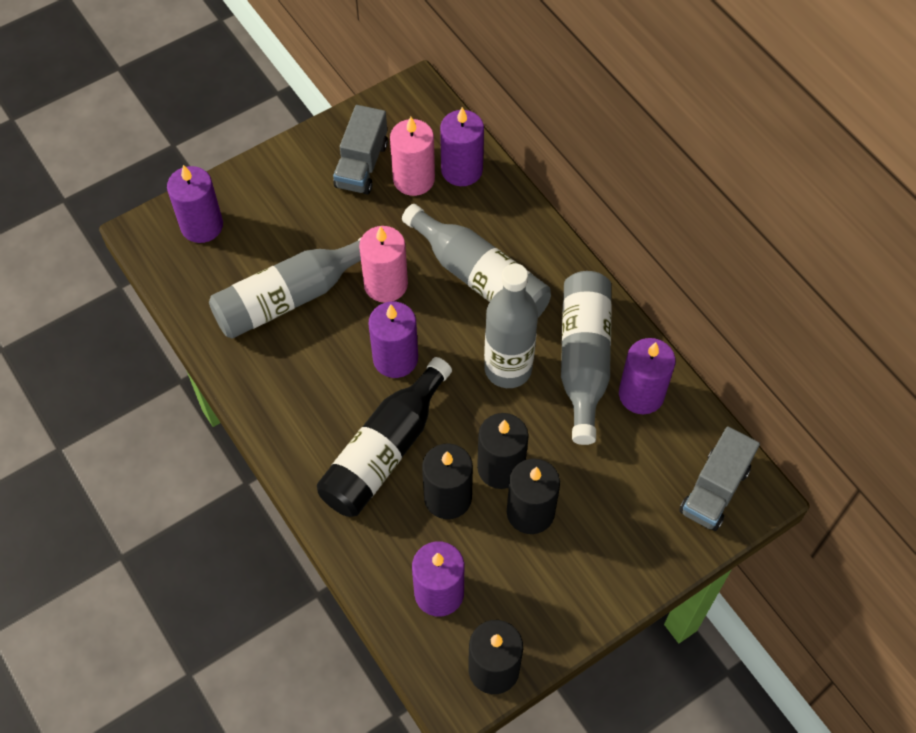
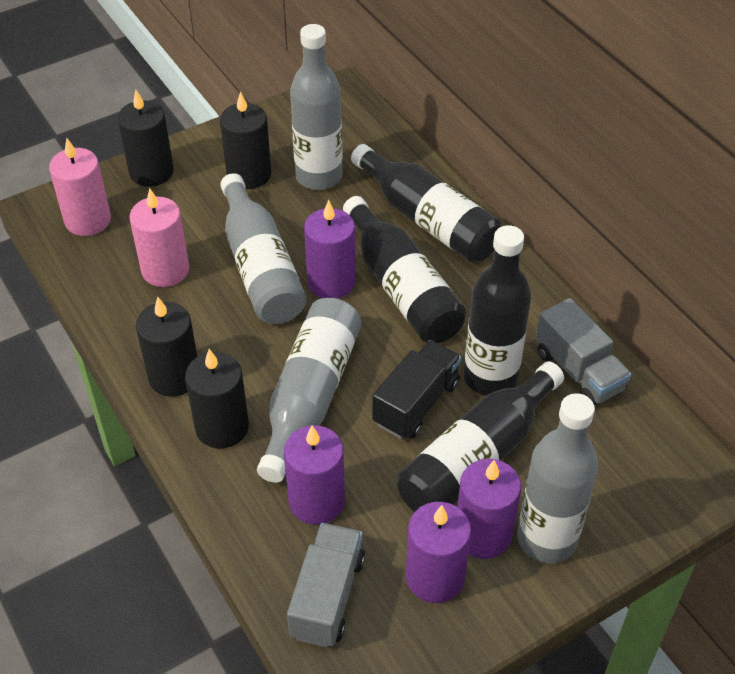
black bottle: 1 -> 4
black truck: 0 -> 1
purple candle: 5 -> 4

